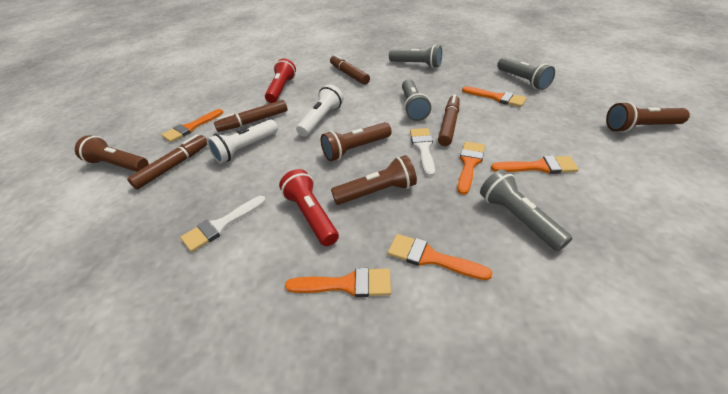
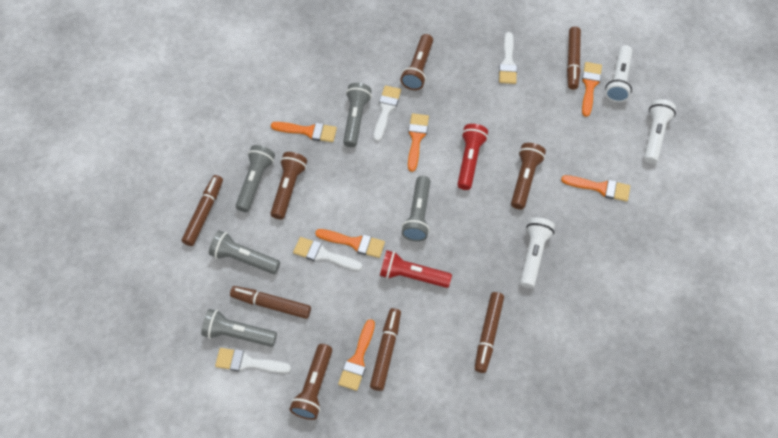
brown marker: 4 -> 5
grey flashlight: 4 -> 5
white brush: 2 -> 4
white flashlight: 2 -> 3

